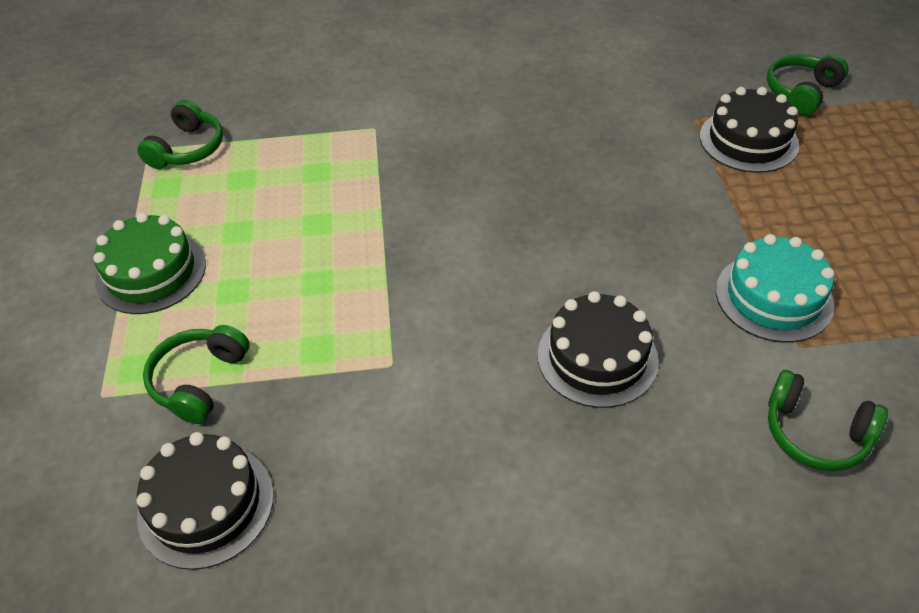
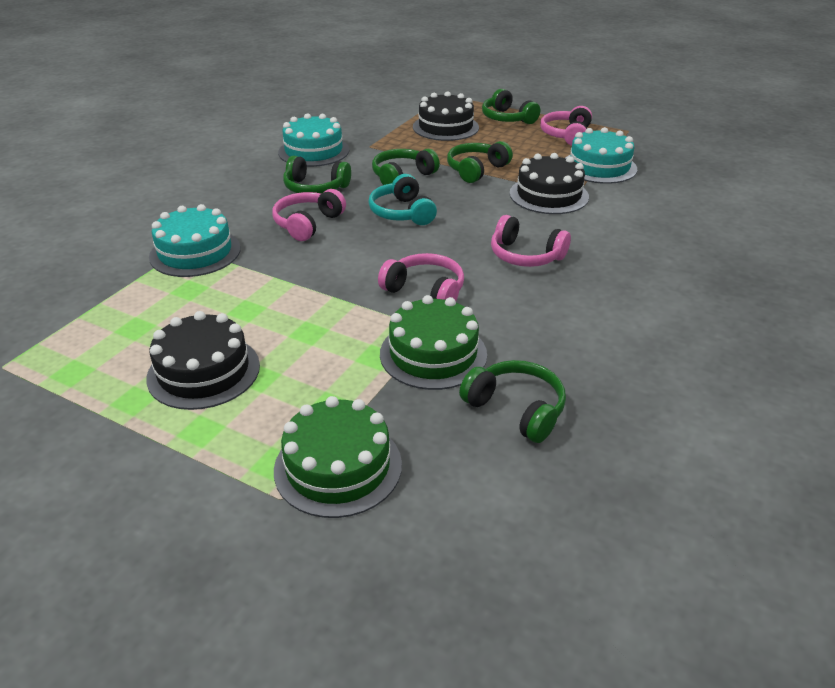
green cake: 1 -> 2
green headphones: 4 -> 5
pink headphones: 0 -> 4
turquoise cake: 1 -> 3
turquoise headphones: 0 -> 1

